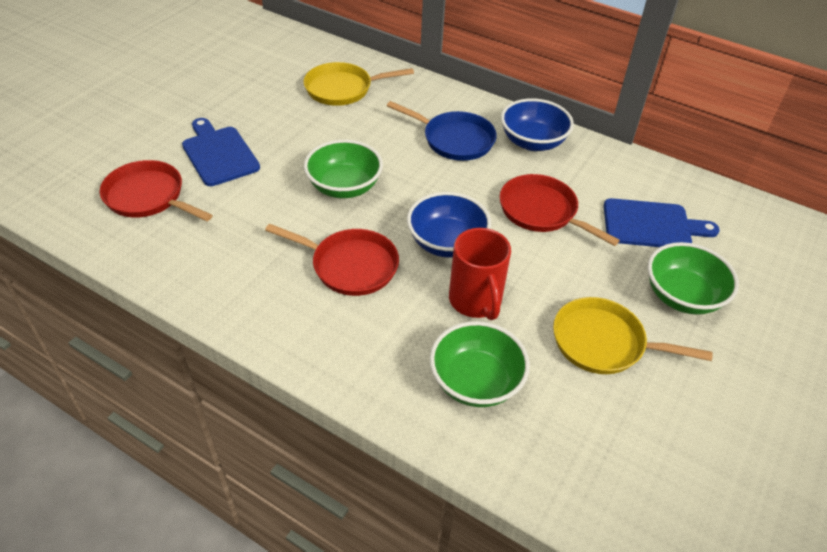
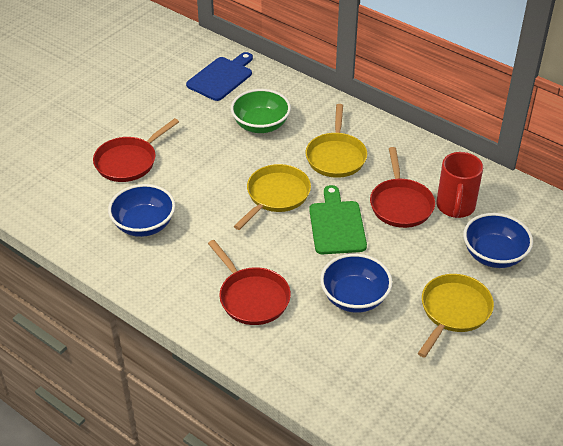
blue bowl: 2 -> 3
blue cutting board: 2 -> 1
blue pan: 1 -> 0
green bowl: 3 -> 1
green cutting board: 0 -> 1
yellow pan: 2 -> 3

